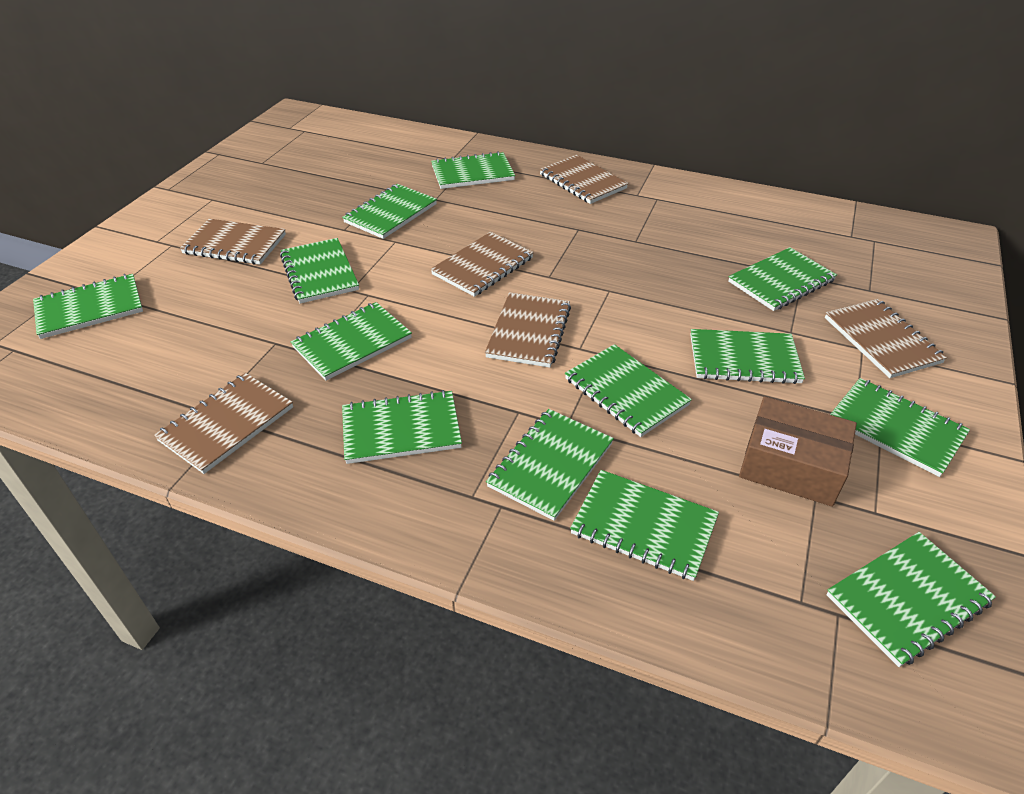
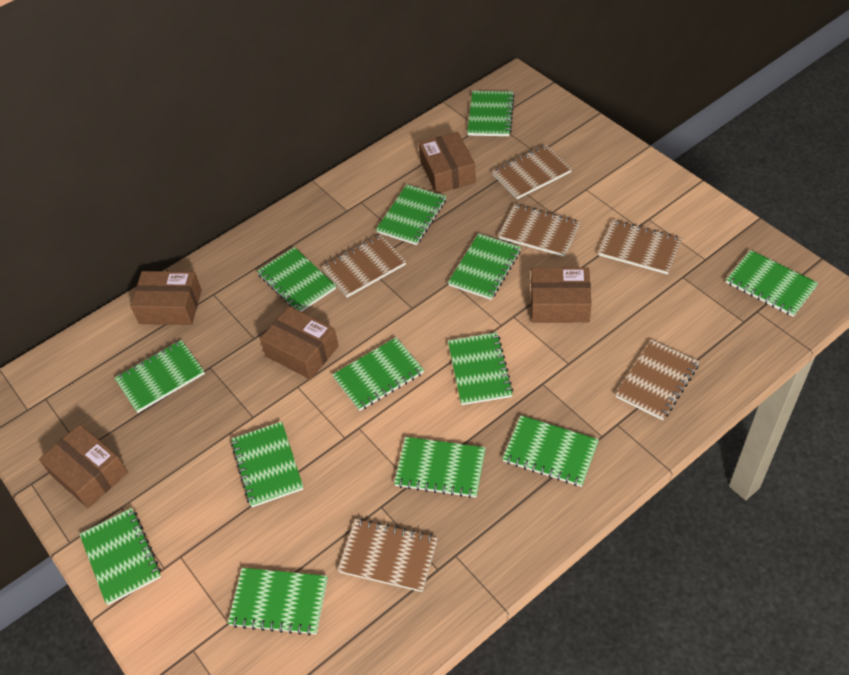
brown box: 1 -> 5

